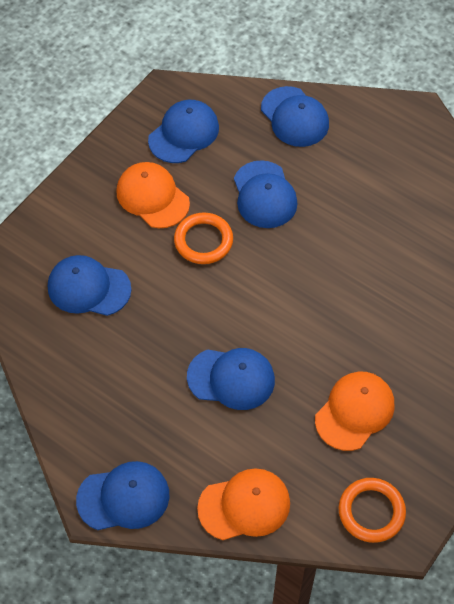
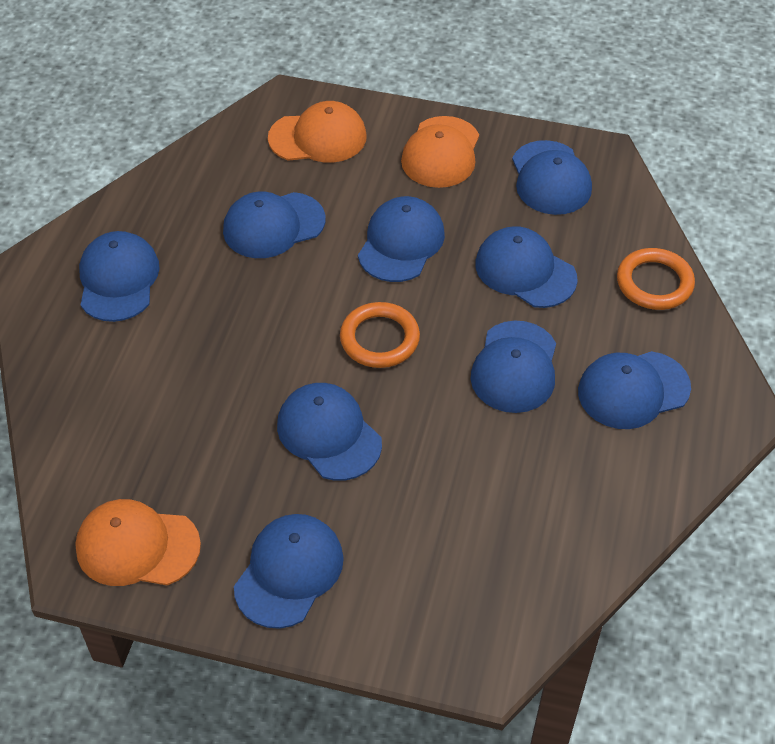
blue cap: 6 -> 9

